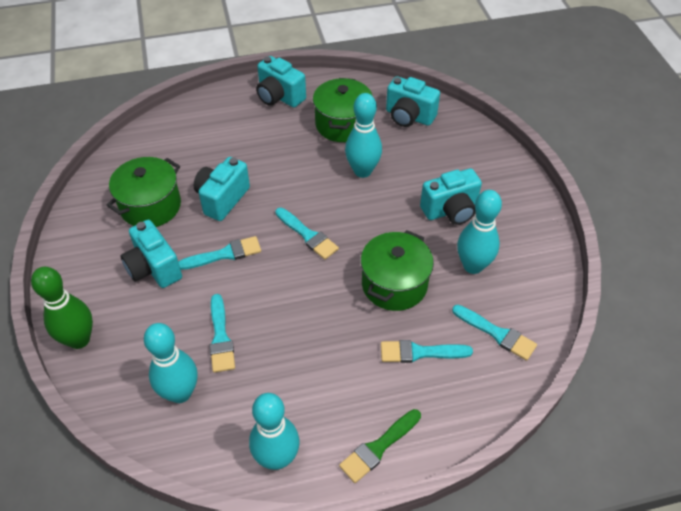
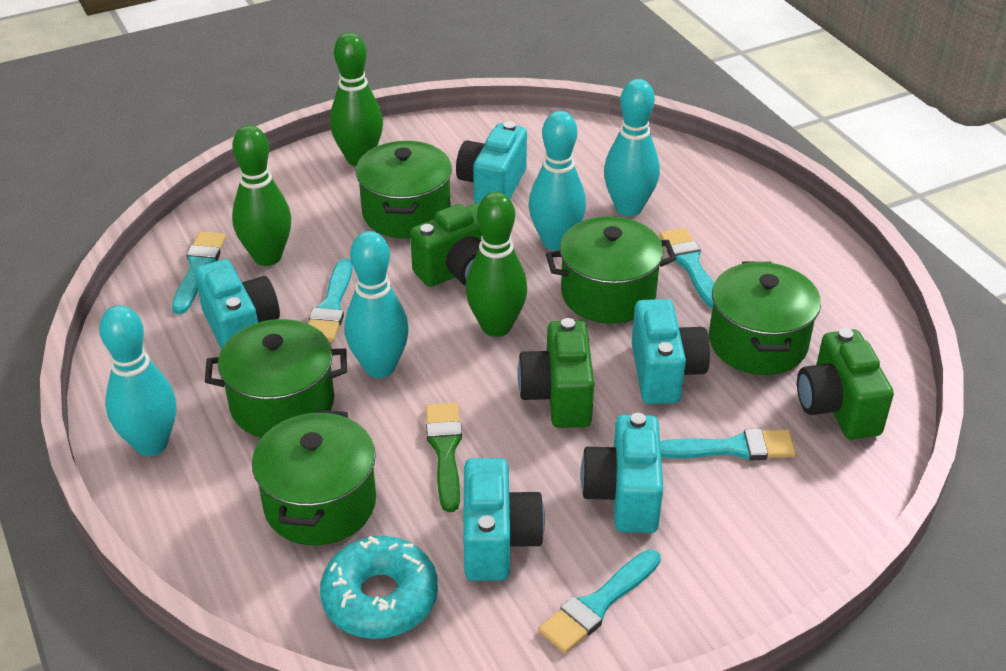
green bowling pin: 1 -> 3
green camera: 0 -> 3
green pot: 3 -> 5
turquoise donut: 0 -> 1

